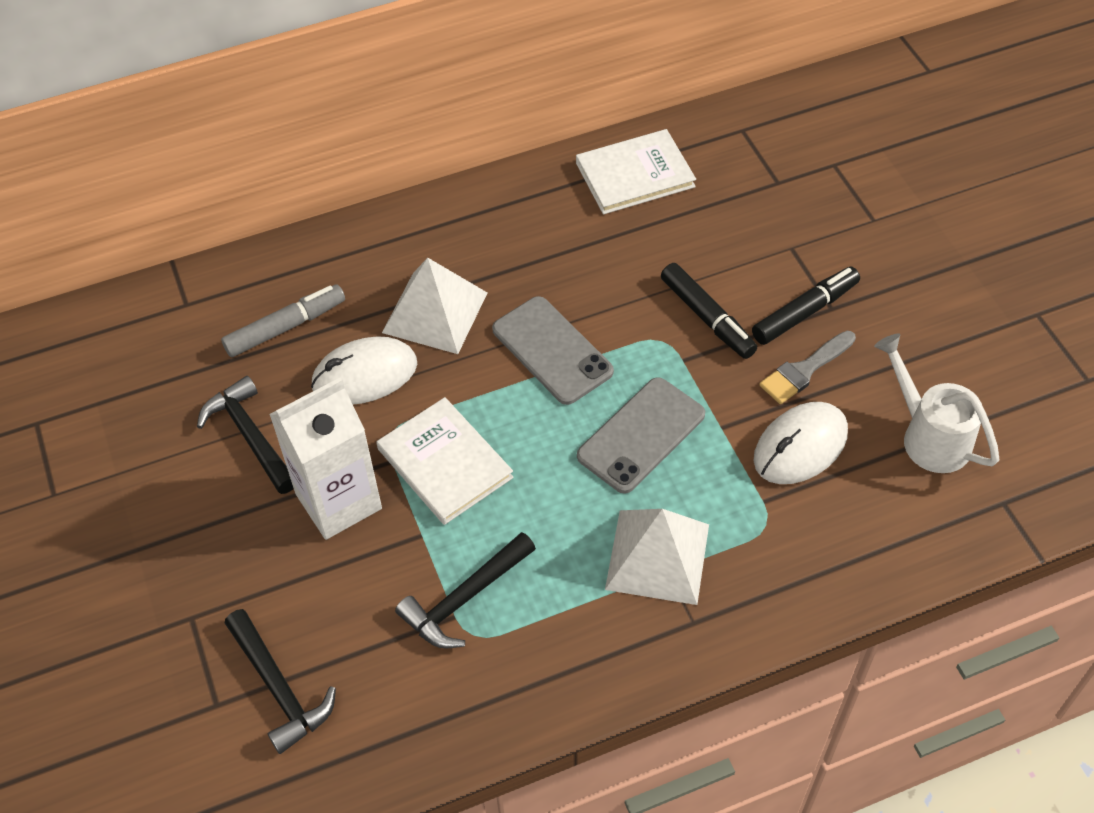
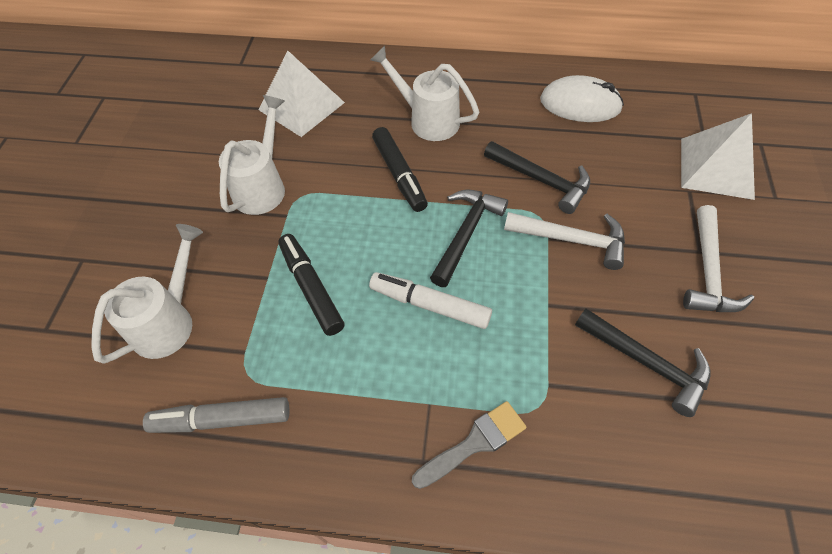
grey phone: 2 -> 0
white book: 2 -> 0
white carton: 1 -> 0
white hammer: 0 -> 2
white marker: 0 -> 1
white mouse: 2 -> 1
white watering can: 1 -> 3

